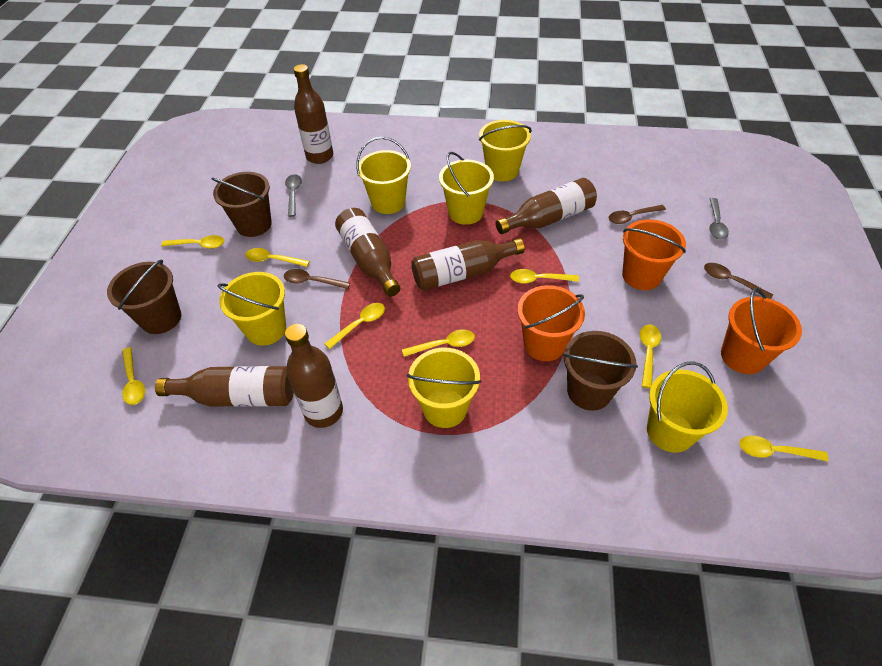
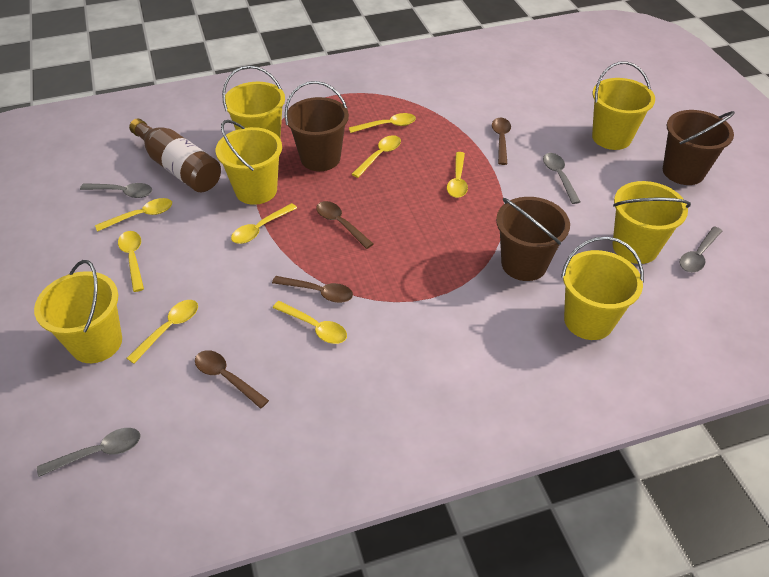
brown bottle: 6 -> 1
brown spoon: 3 -> 4
grey spoon: 2 -> 4
orange bucket: 3 -> 0

